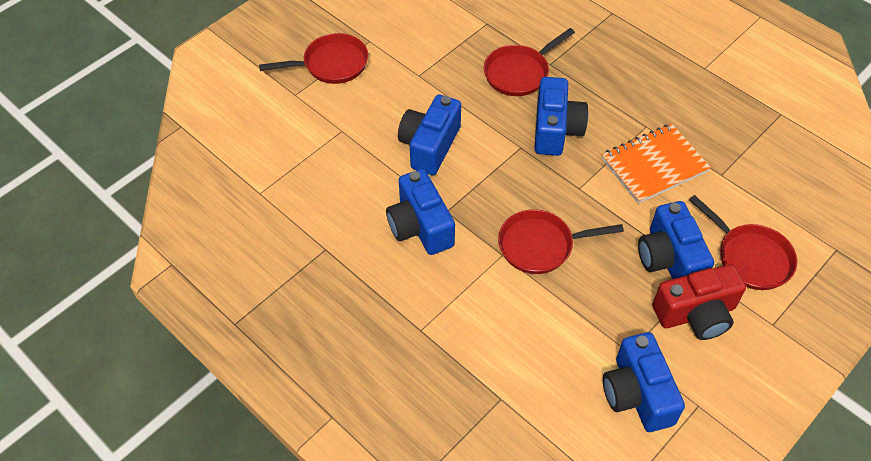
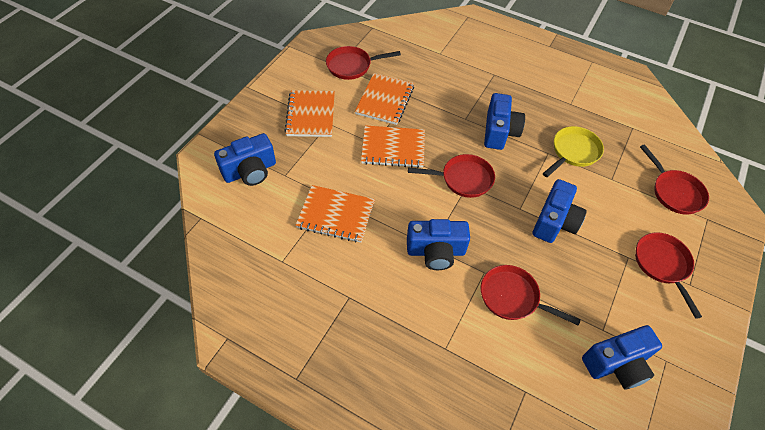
orange notebook: 1 -> 4
red camera: 1 -> 0
red pan: 4 -> 5
yellow pan: 0 -> 1

